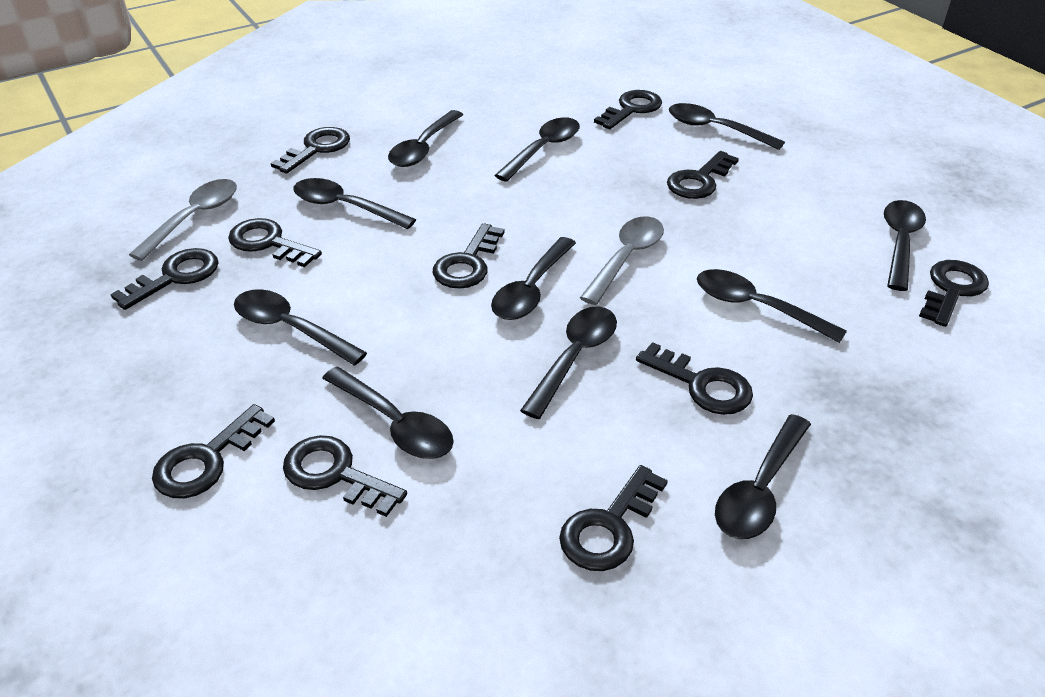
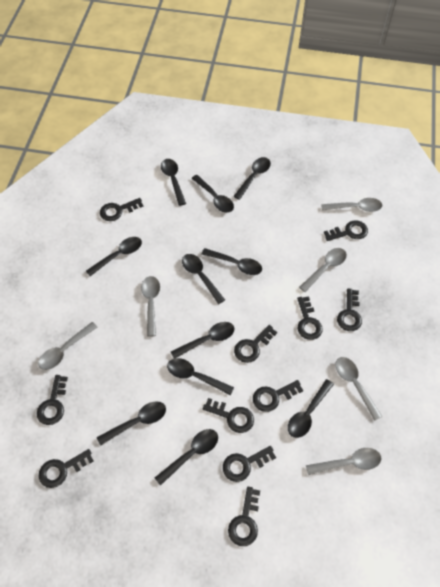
grey spoon: 2 -> 6

